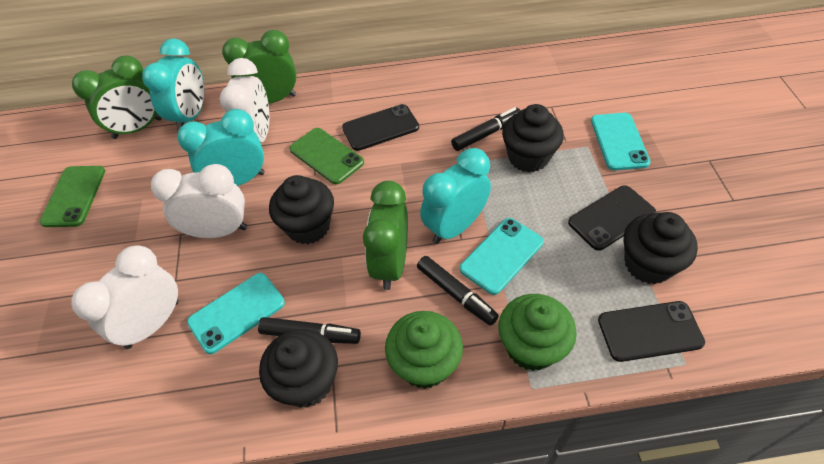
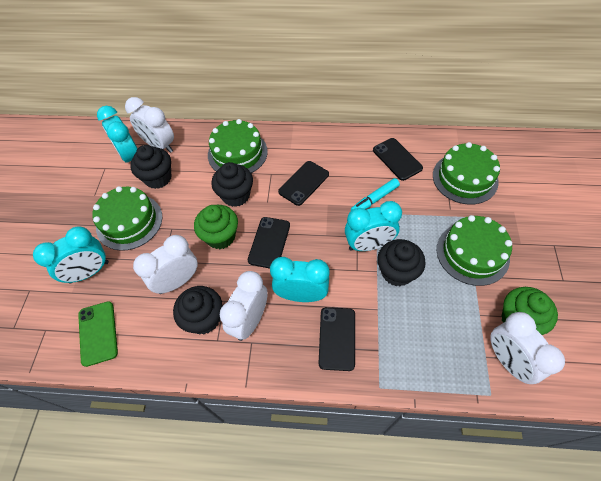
black marker: 3 -> 0
black phone: 3 -> 4
green cake: 0 -> 4
green clock: 3 -> 0
green phone: 2 -> 1
turquoise clock: 3 -> 4
turquoise marker: 0 -> 1
turquoise phone: 3 -> 0
white clock: 3 -> 4

